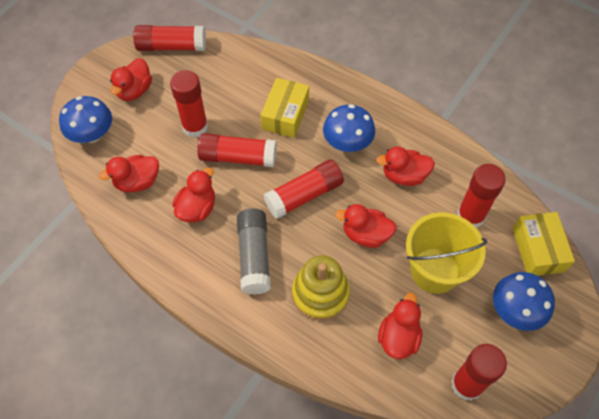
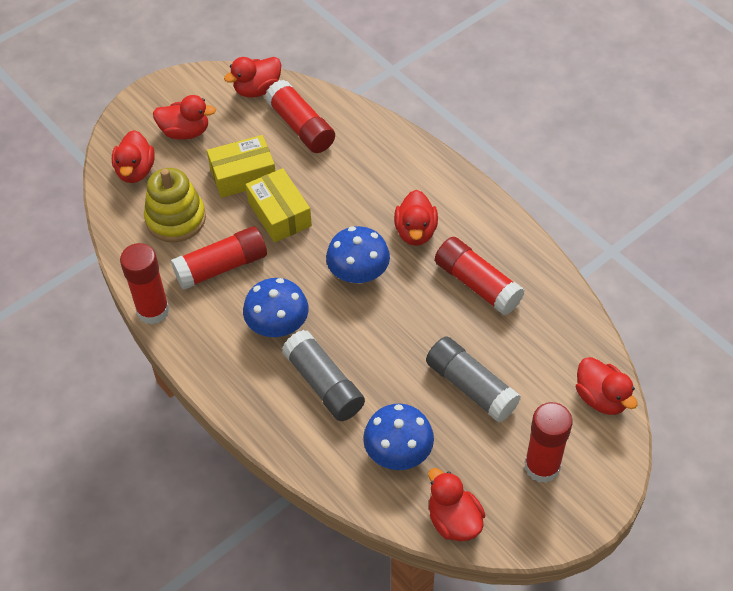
grey glue stick: 1 -> 2
red glue stick: 6 -> 5
yellow bucket: 1 -> 0

